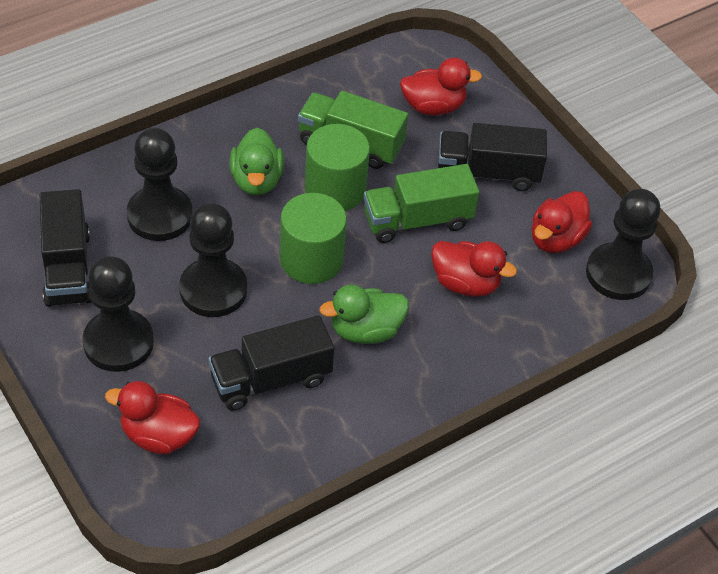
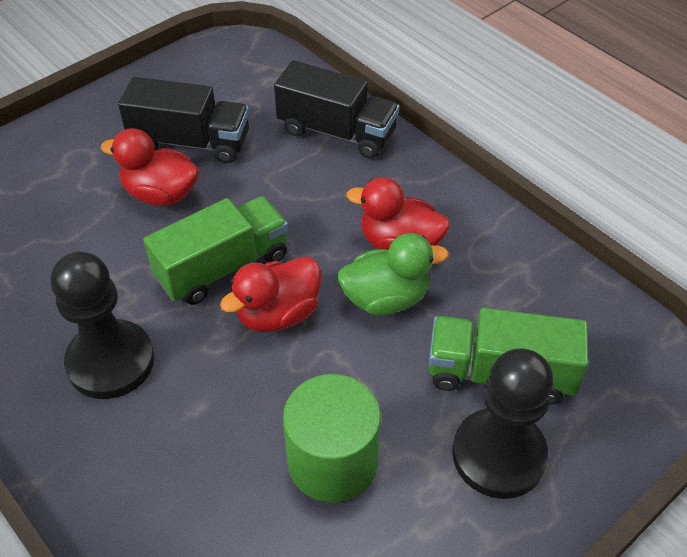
black pawn: 4 -> 2
black truck: 3 -> 2
green cylinder: 2 -> 1
green duck: 2 -> 1
red duck: 4 -> 3

